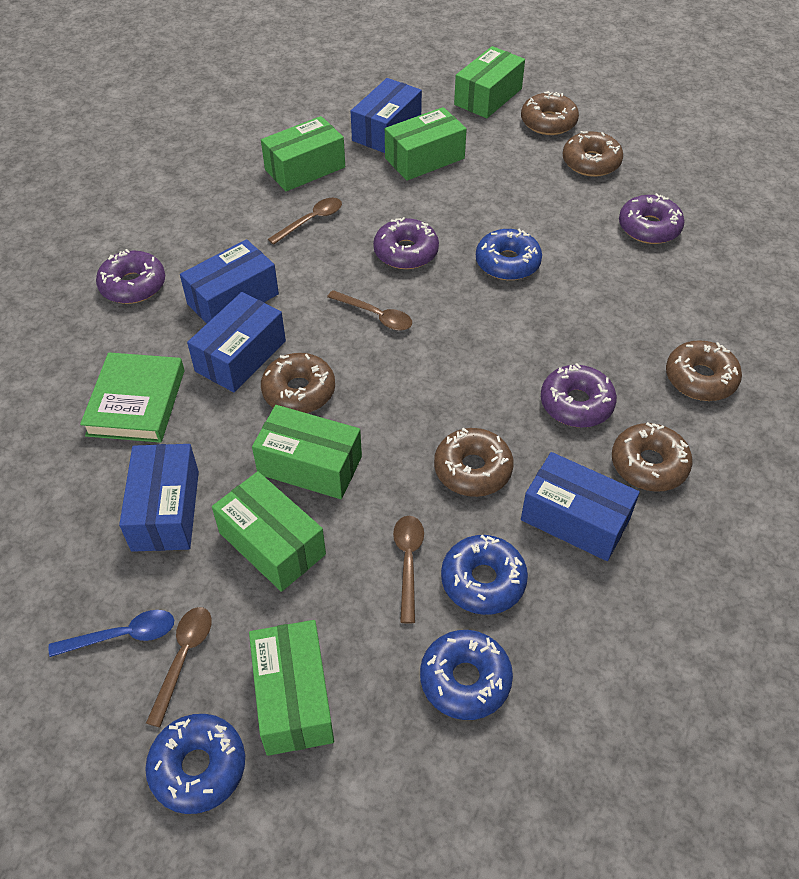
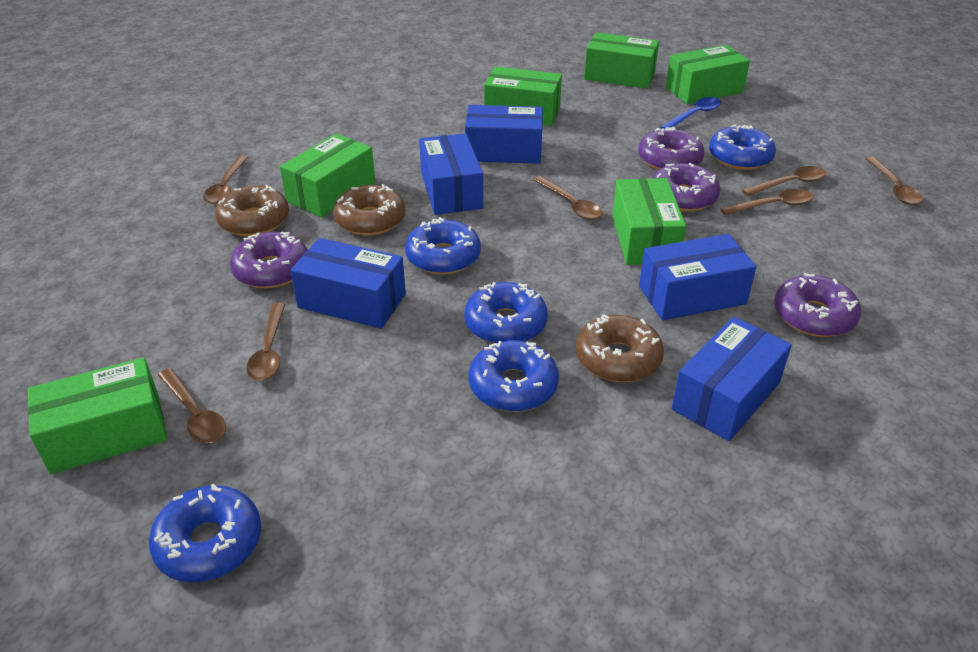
blue donut: 4 -> 5
brown donut: 6 -> 3
brown spoon: 4 -> 7
green book: 1 -> 0

